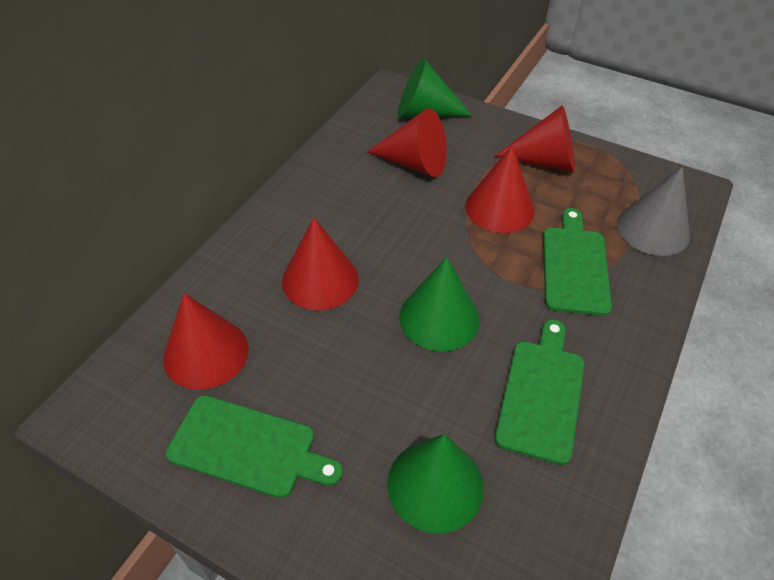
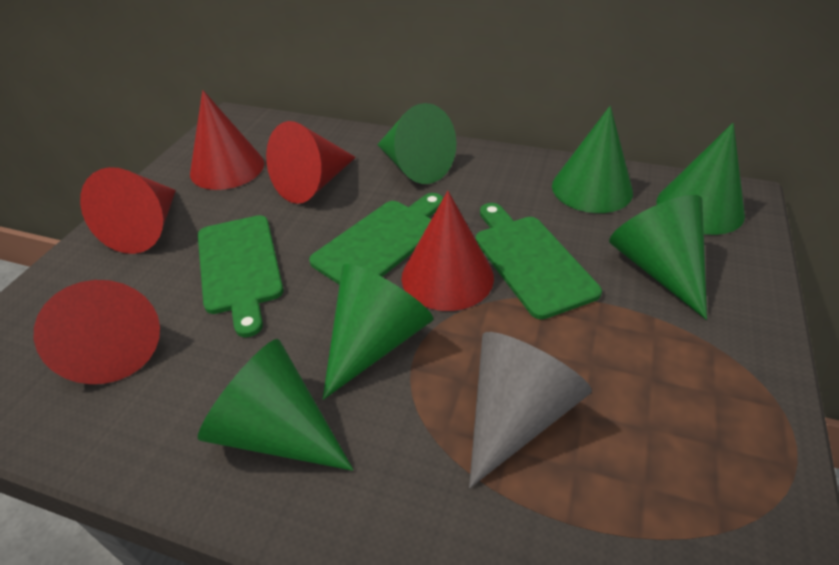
green cone: 3 -> 6

